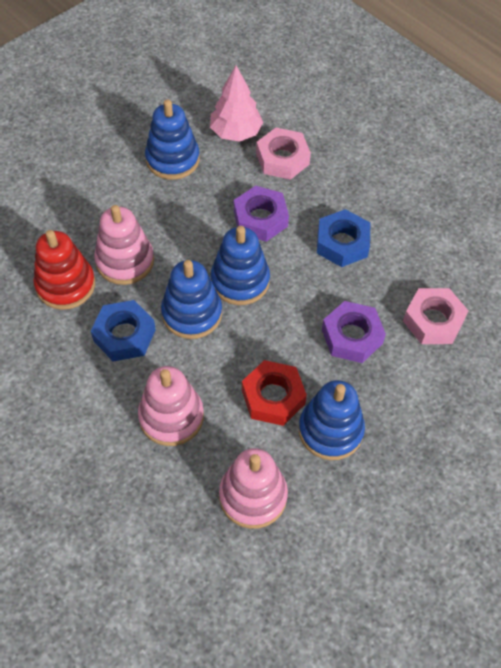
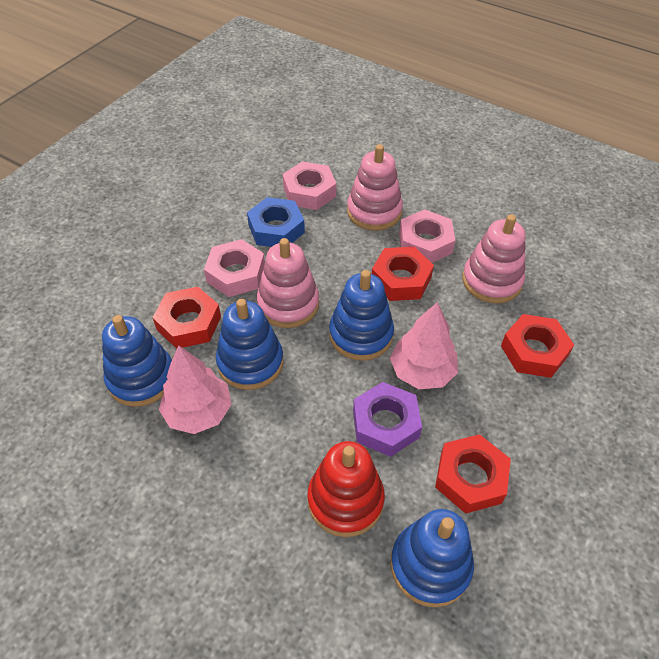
blue nut: 2 -> 1
pink nut: 2 -> 3
pink tree: 1 -> 2
purple nut: 2 -> 1
red nut: 1 -> 4

